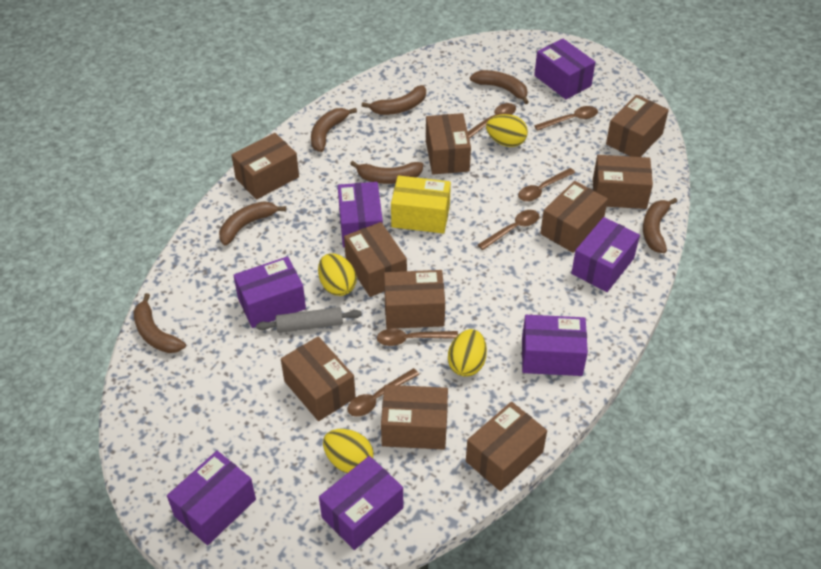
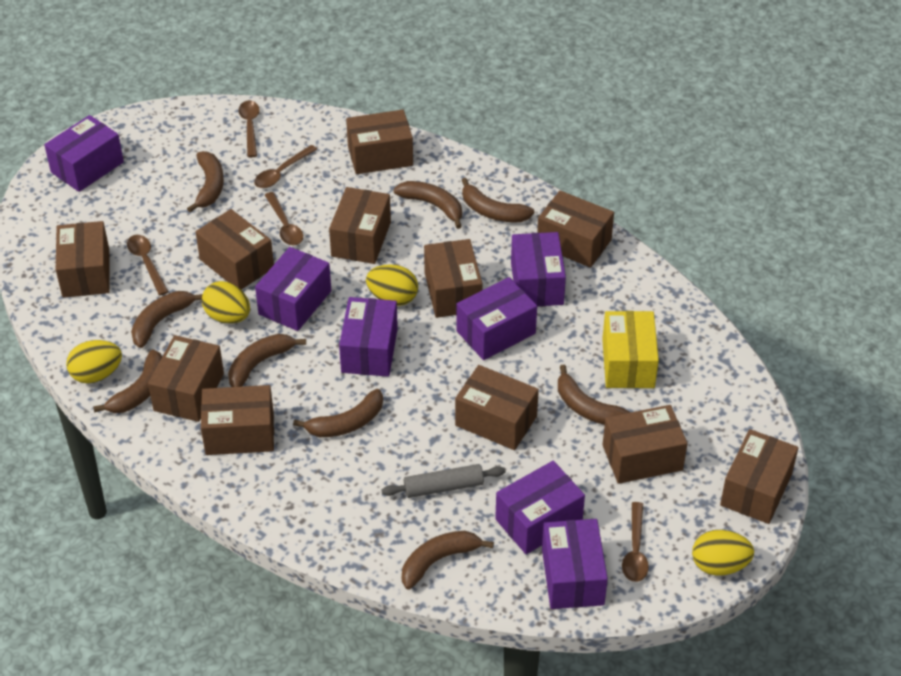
brown banana: 7 -> 9
brown box: 10 -> 11
brown spoon: 6 -> 5

